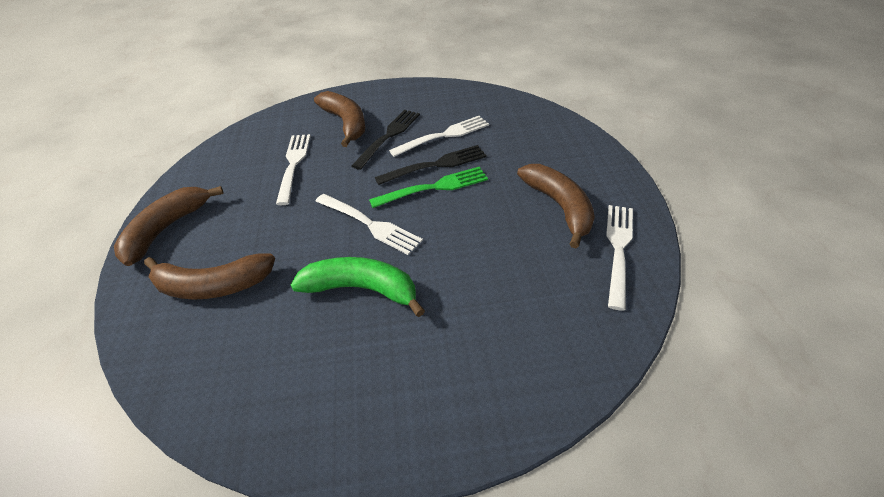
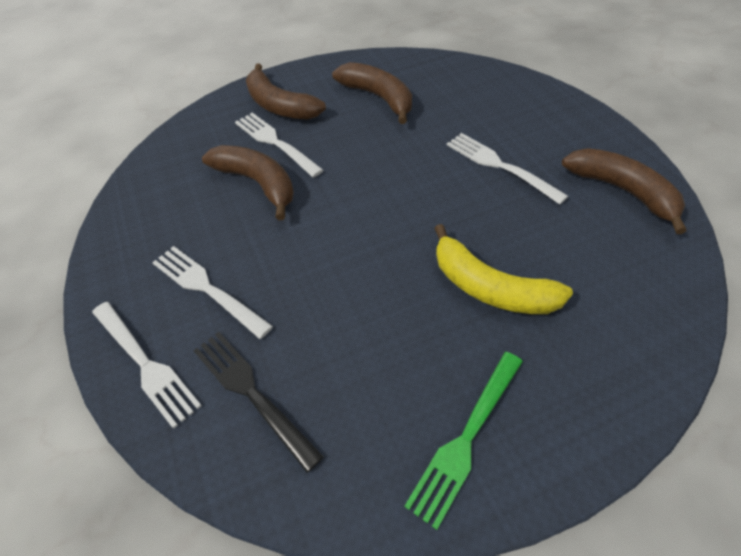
black fork: 2 -> 1
green banana: 1 -> 0
yellow banana: 0 -> 1

